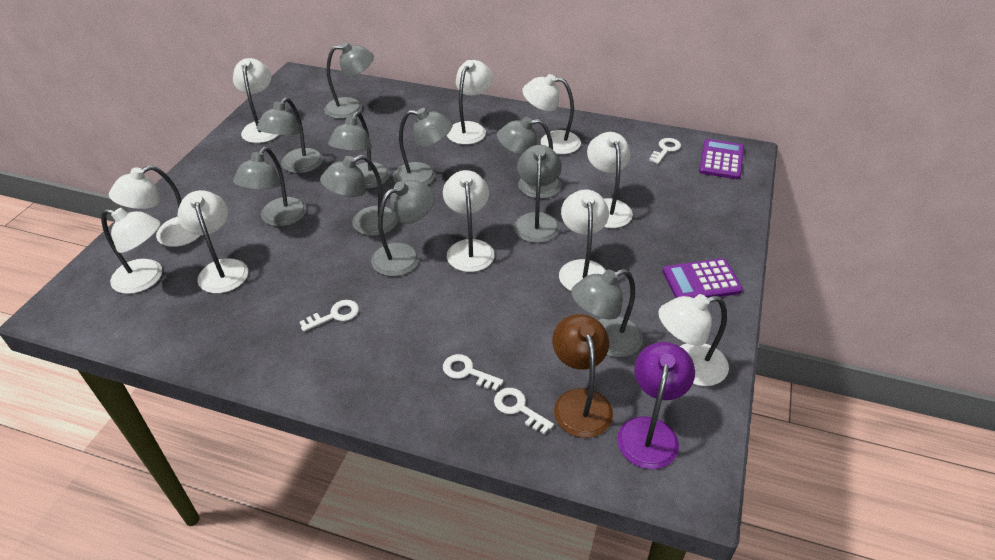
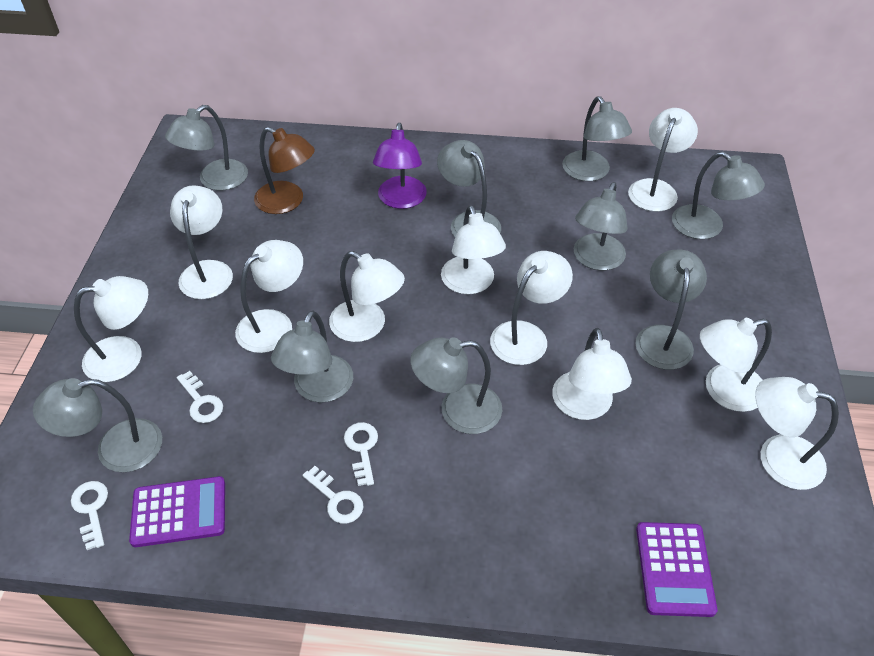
grey lamp: 10 -> 9

